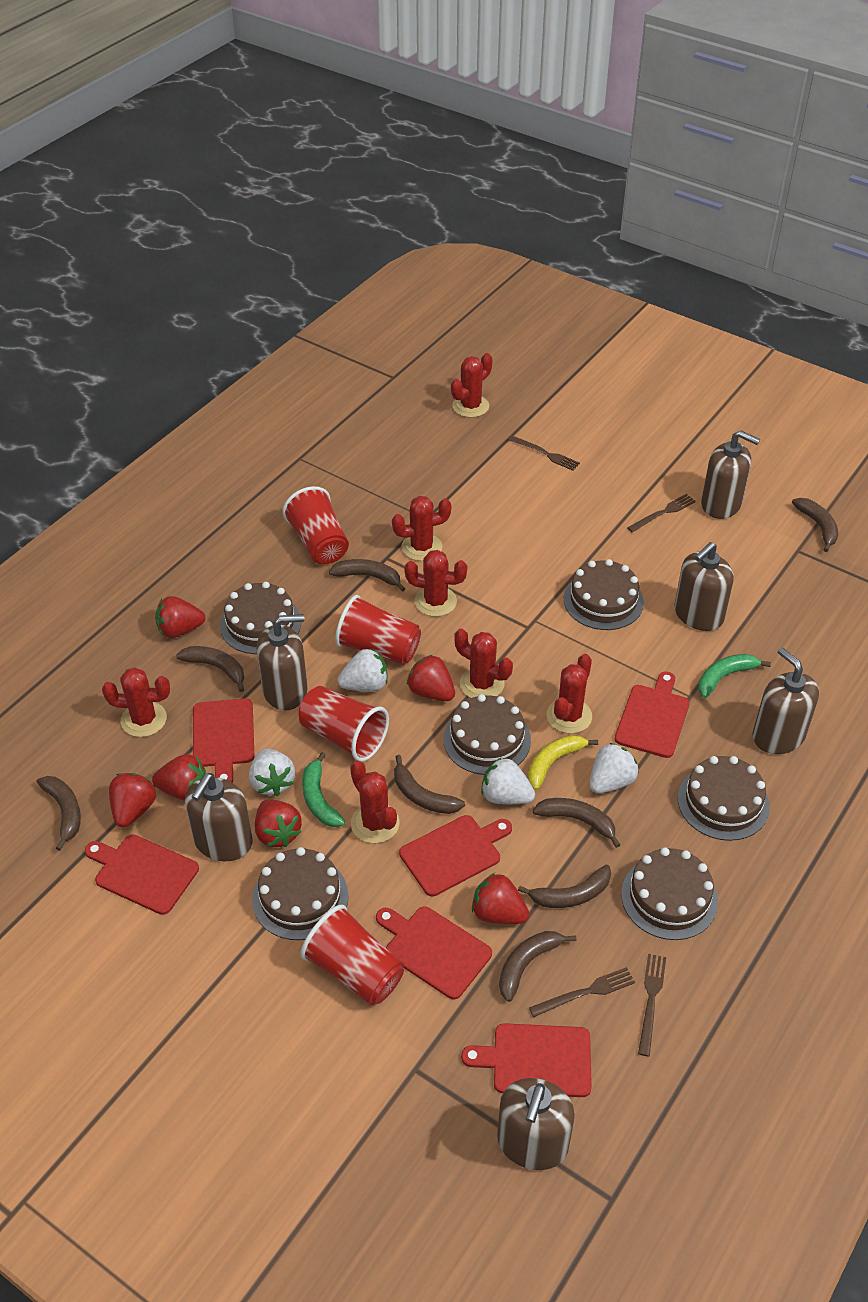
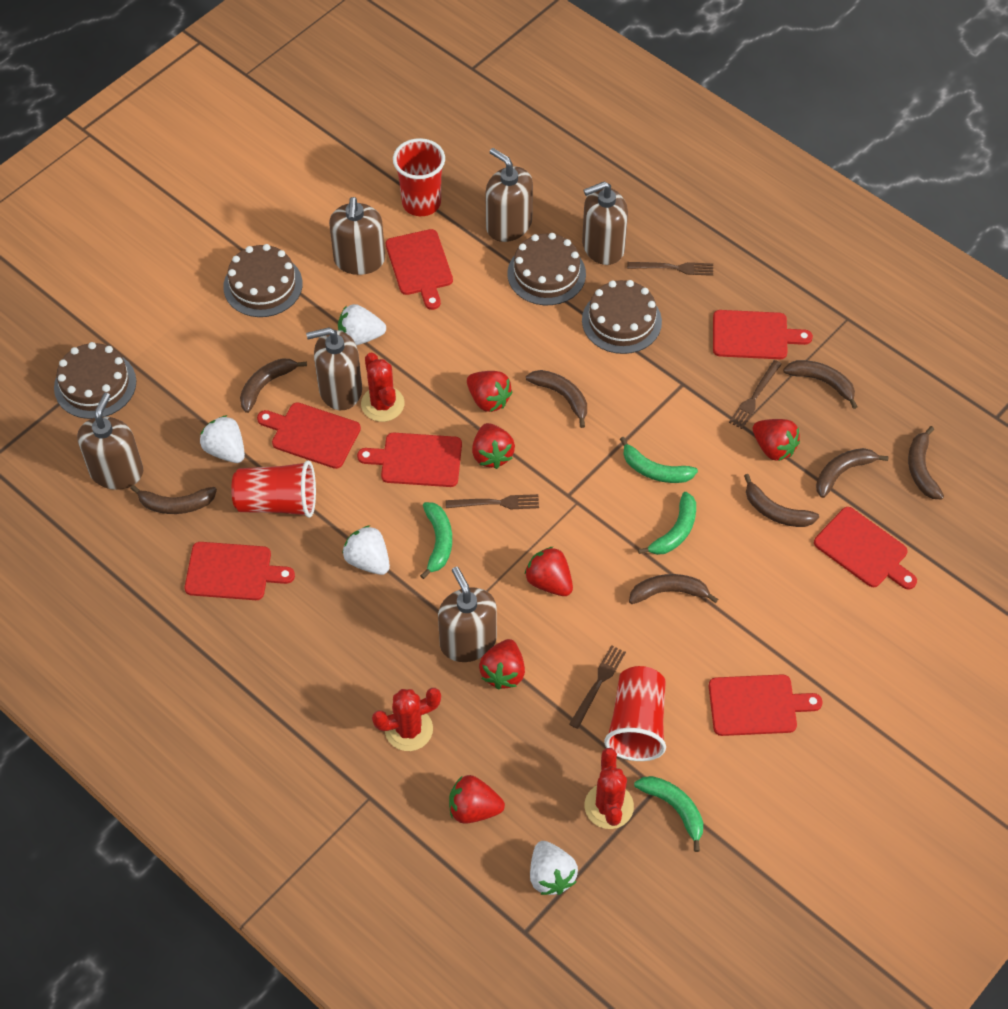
brown cake: 6 -> 4
green banana: 2 -> 4
red cactus: 7 -> 3
red cup: 4 -> 3
red cutting board: 6 -> 7
yellow banana: 1 -> 0

